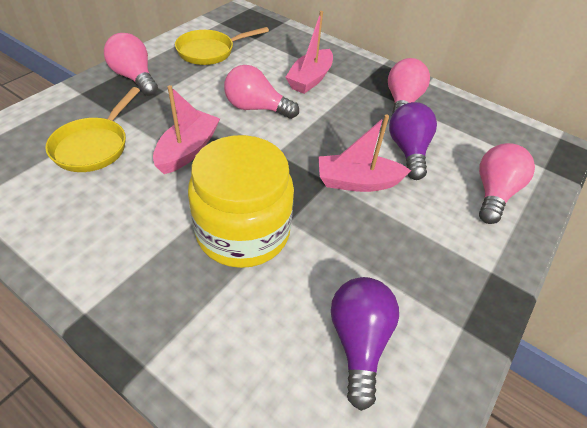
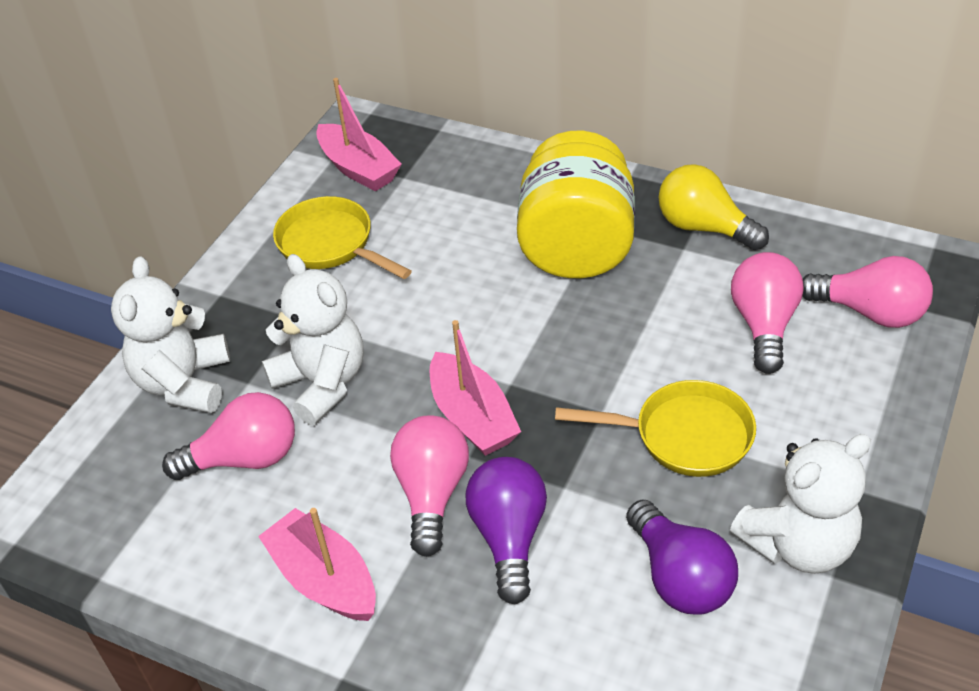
white teddy bear: 0 -> 3
yellow light bulb: 0 -> 1

